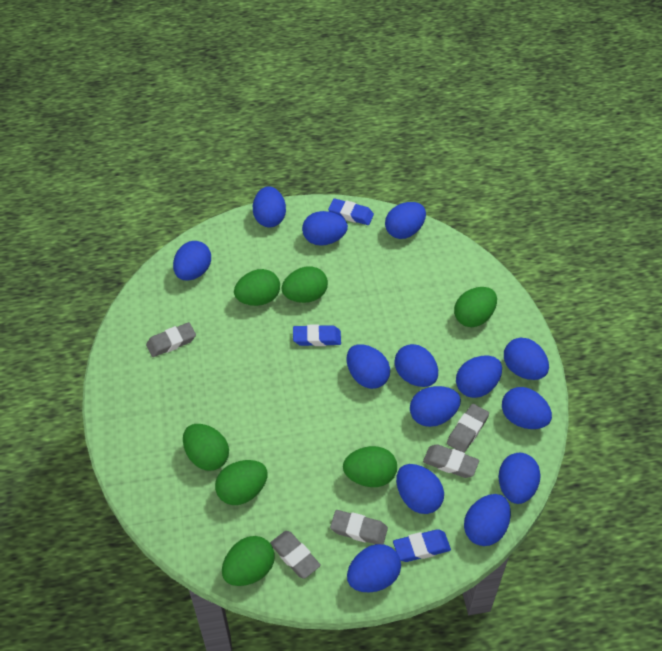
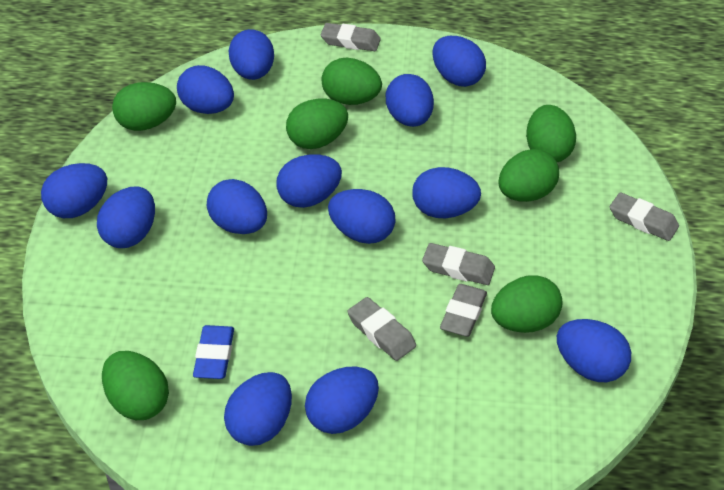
blue egg: 14 -> 13
blue eraser: 3 -> 1

